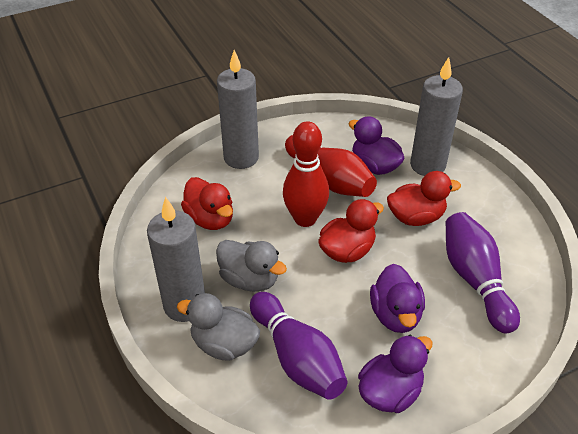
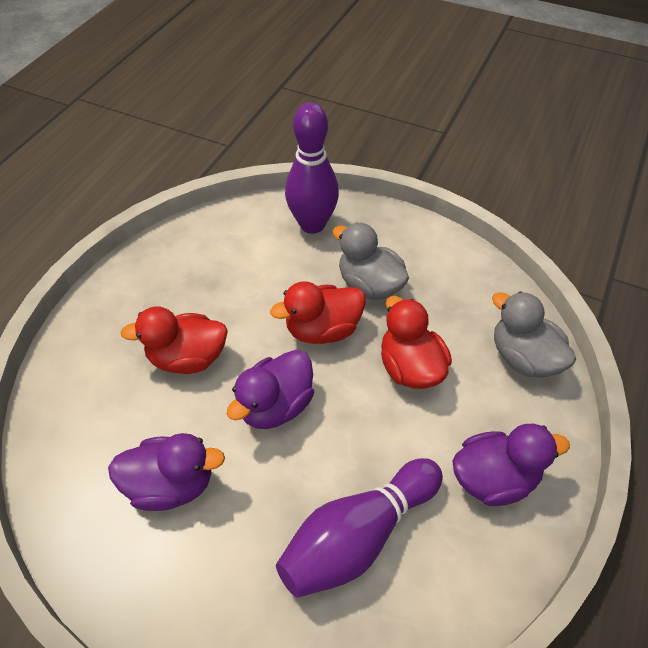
grey candle: 3 -> 0
red bowling pin: 2 -> 0

